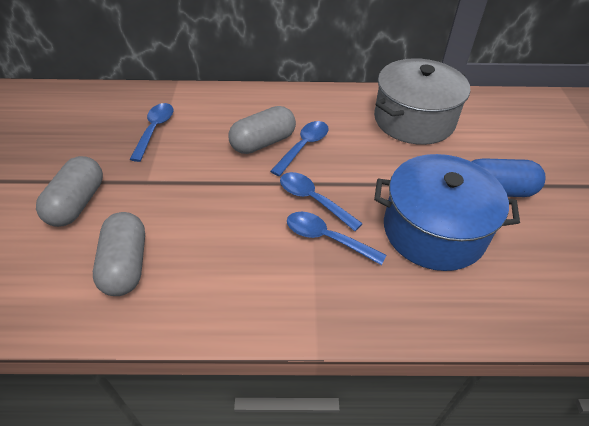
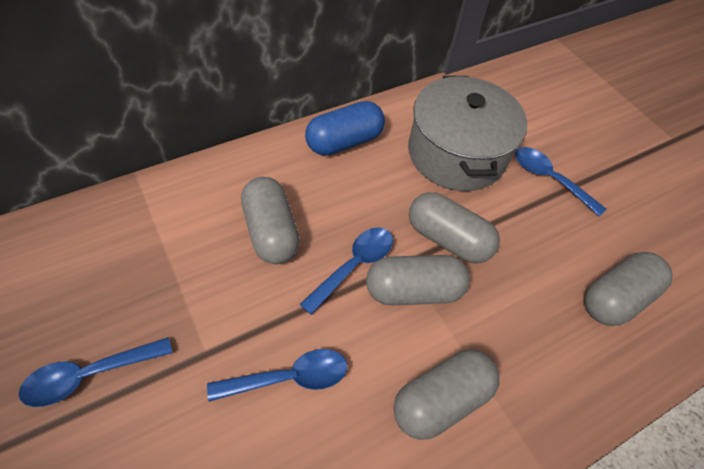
blue pot: 1 -> 0
grey capsule: 3 -> 5

